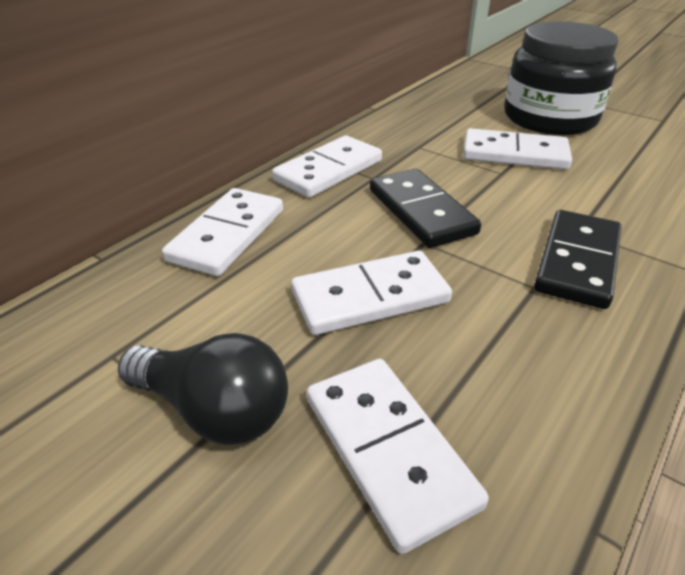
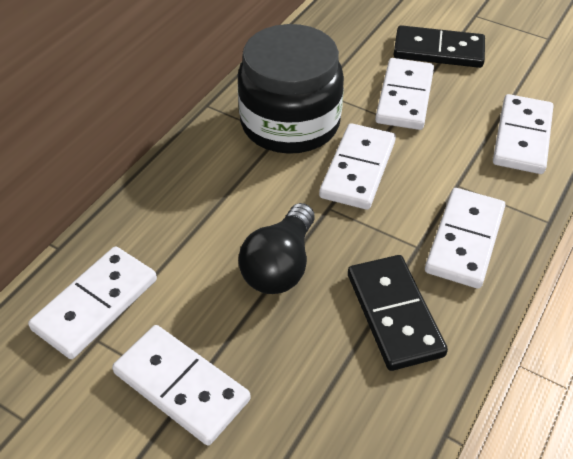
white domino: 5 -> 6

